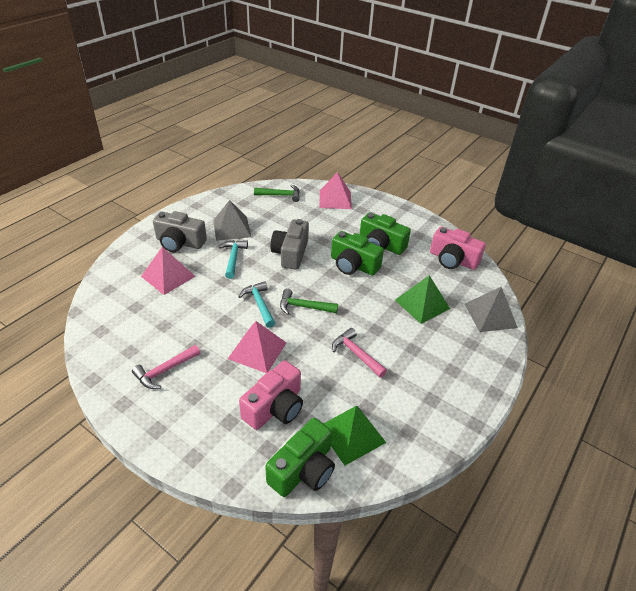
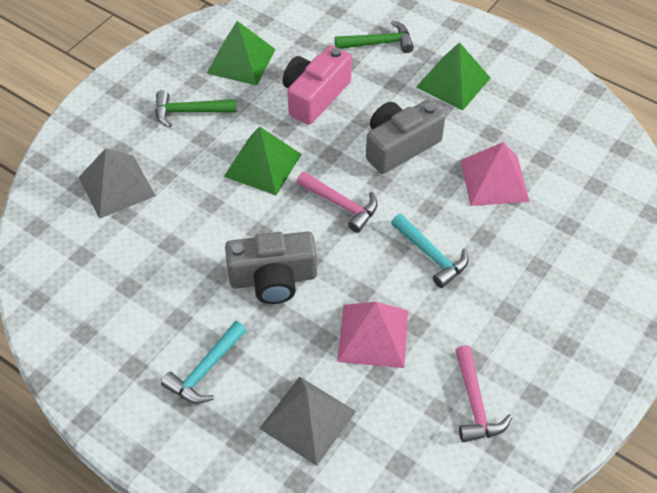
green camera: 3 -> 0
green pyramid: 2 -> 3
pink camera: 2 -> 1
pink pyramid: 3 -> 2

